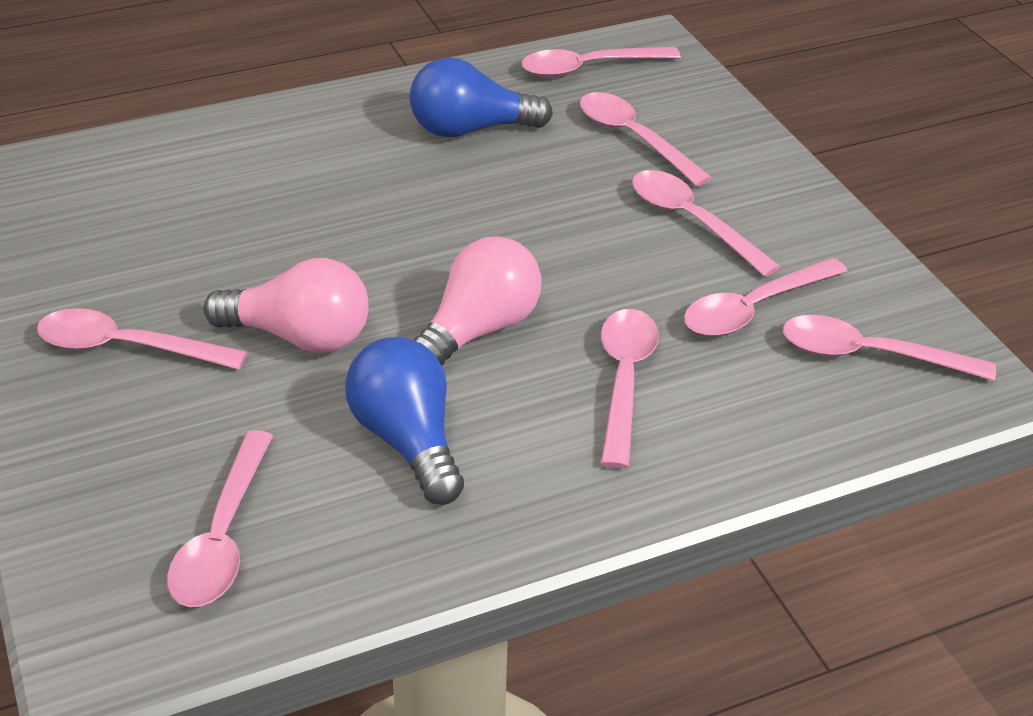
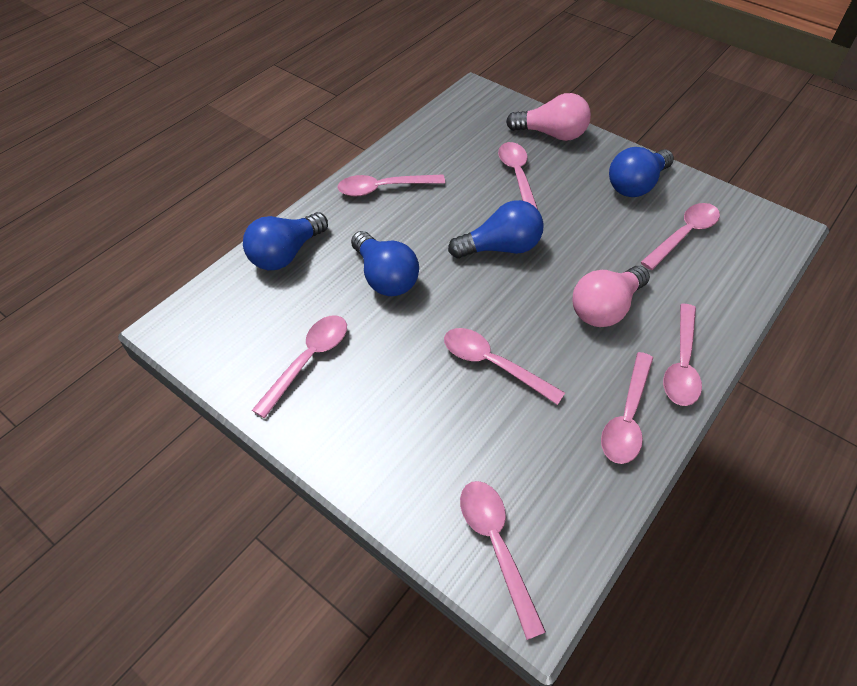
blue light bulb: 2 -> 4

